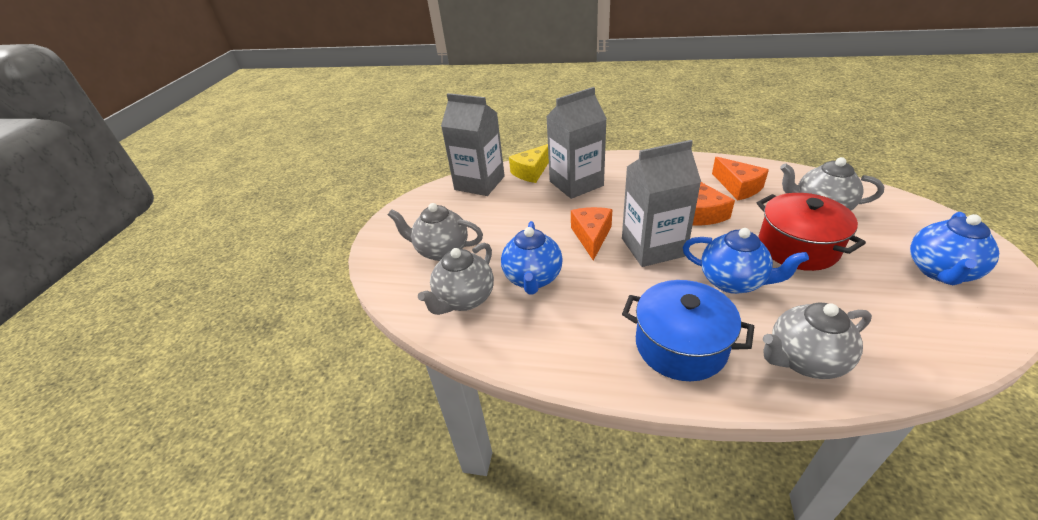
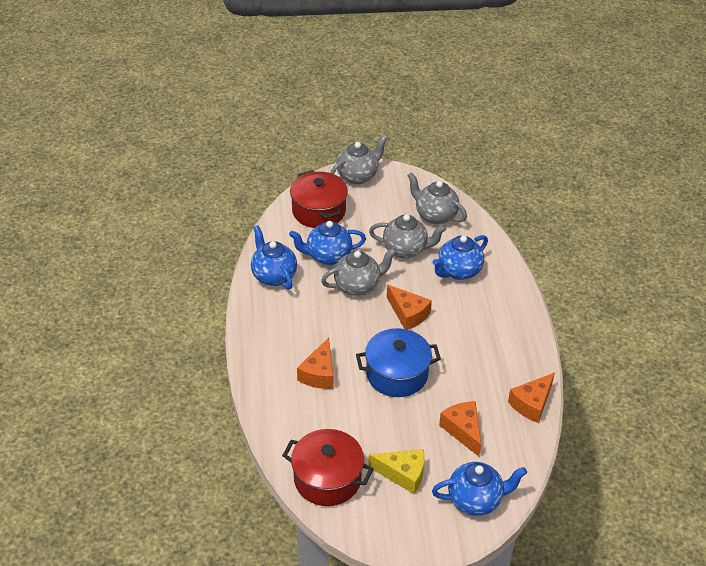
blue teapot: 3 -> 4
grey carton: 3 -> 0
orange cheese: 3 -> 4
red pot: 1 -> 2

